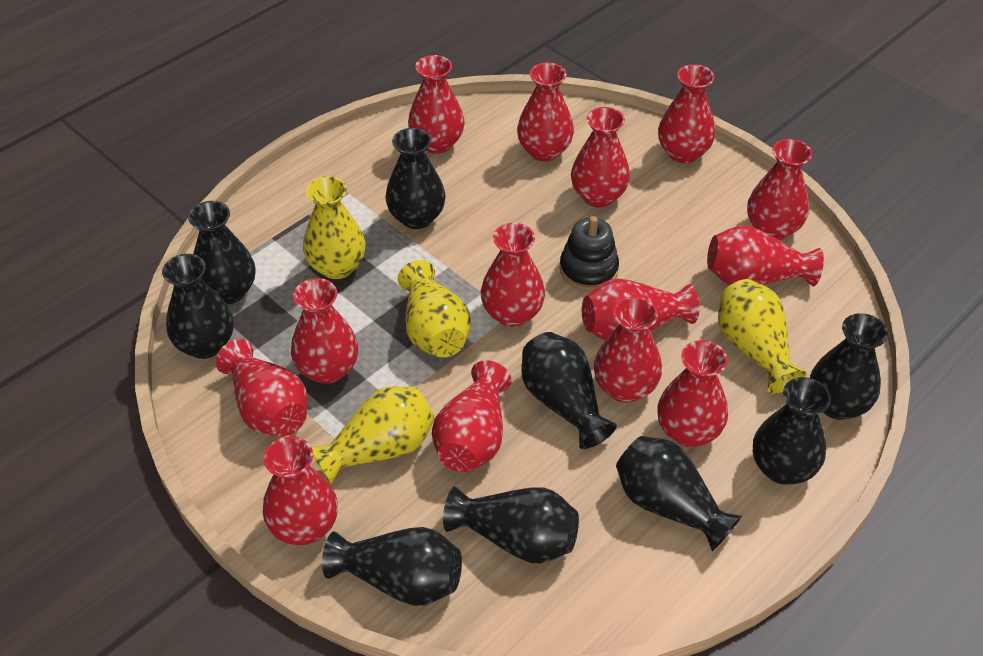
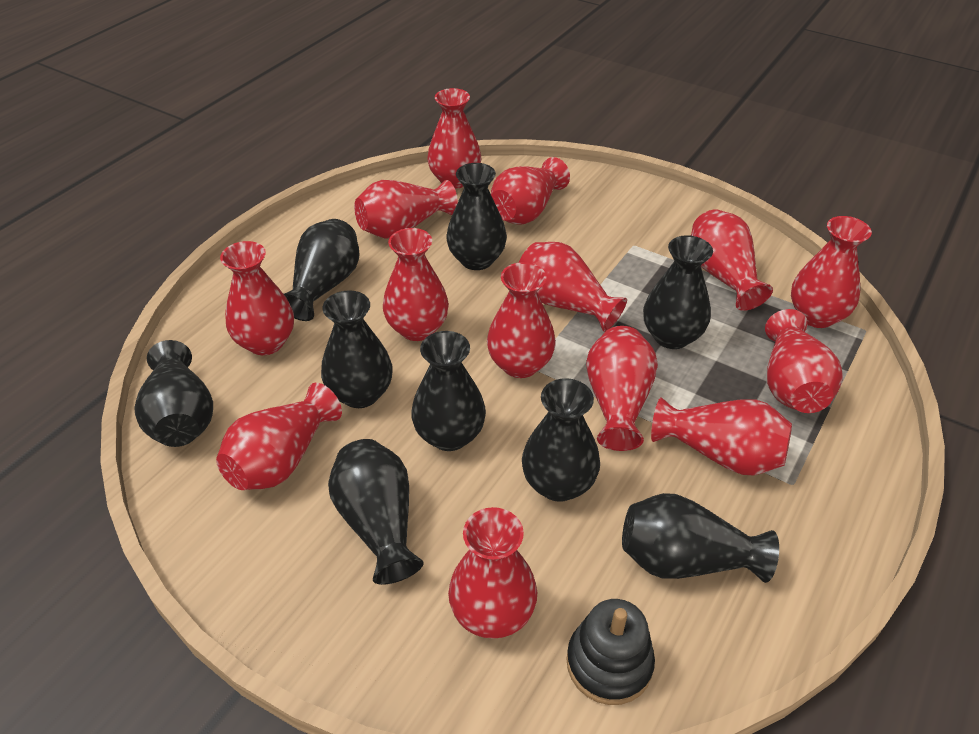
yellow vase: 4 -> 0

